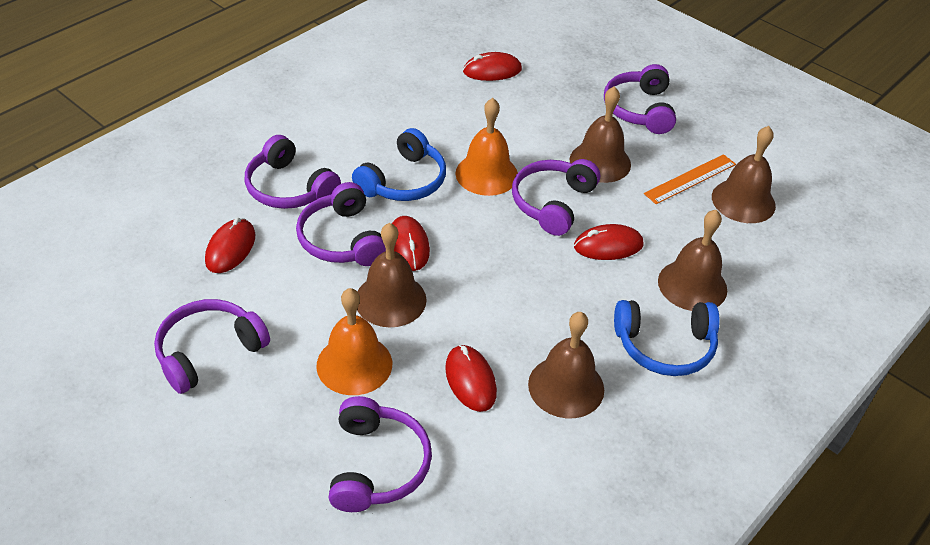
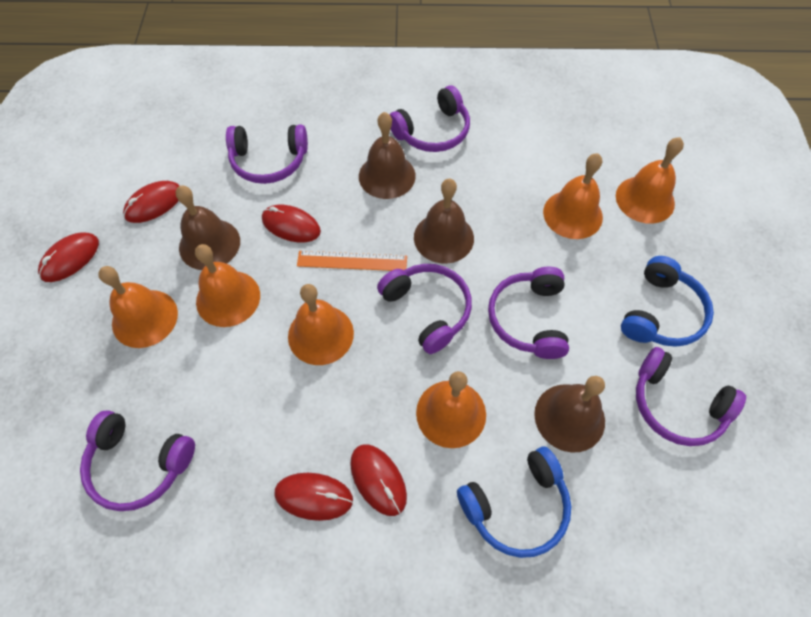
brown bell: 5 -> 4
orange bell: 2 -> 6

